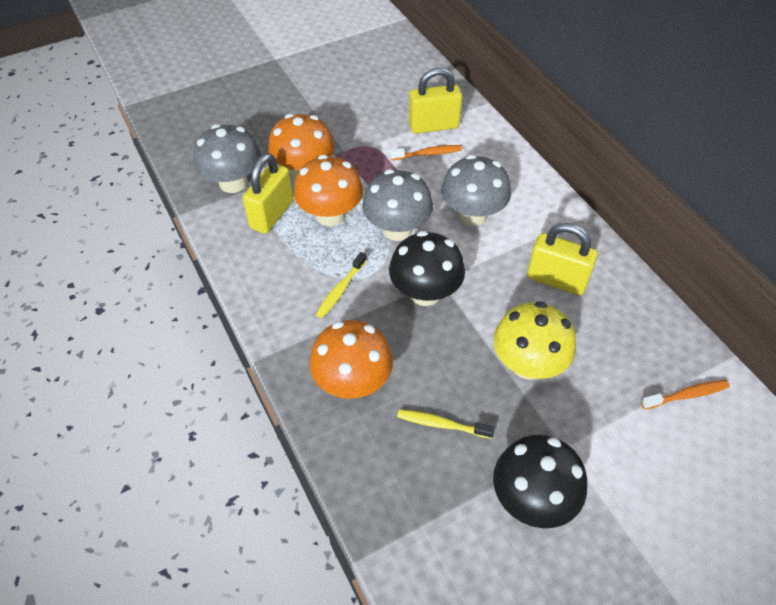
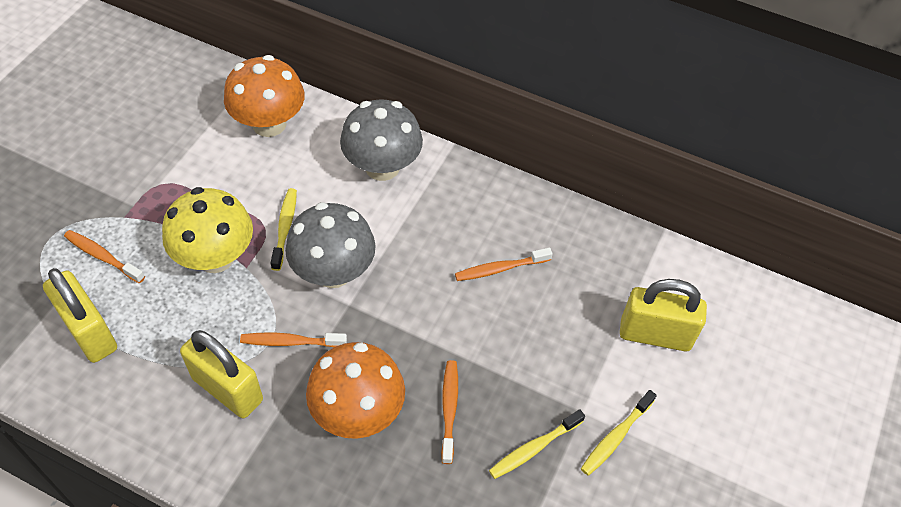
black mushroom: 2 -> 0
grey mushroom: 3 -> 2
orange mushroom: 3 -> 2
orange toothbrush: 2 -> 4
yellow toothbrush: 2 -> 3

